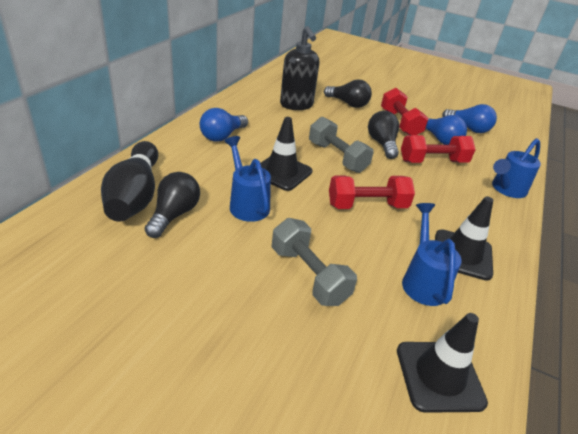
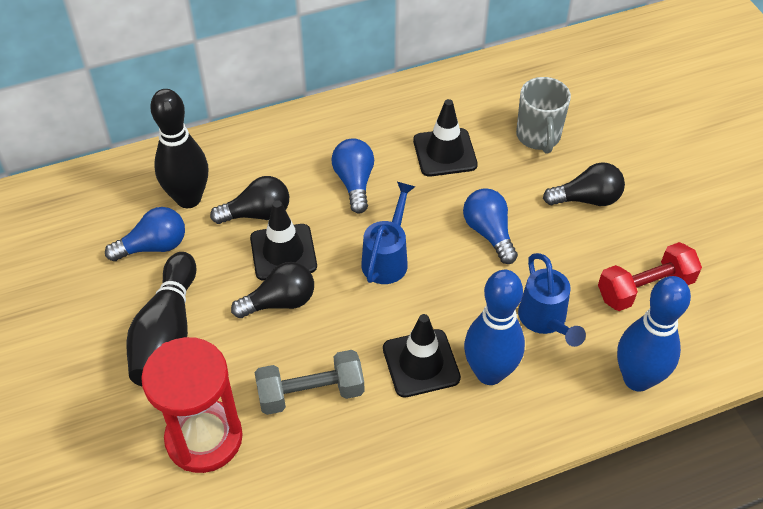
black bowling pin: 1 -> 2
black soap dispenser: 1 -> 0
blue bowling pin: 0 -> 2
blue watering can: 3 -> 2
grey dumbbell: 2 -> 1
grey mug: 0 -> 1
red dumbbell: 3 -> 1
red hourglass: 0 -> 1

